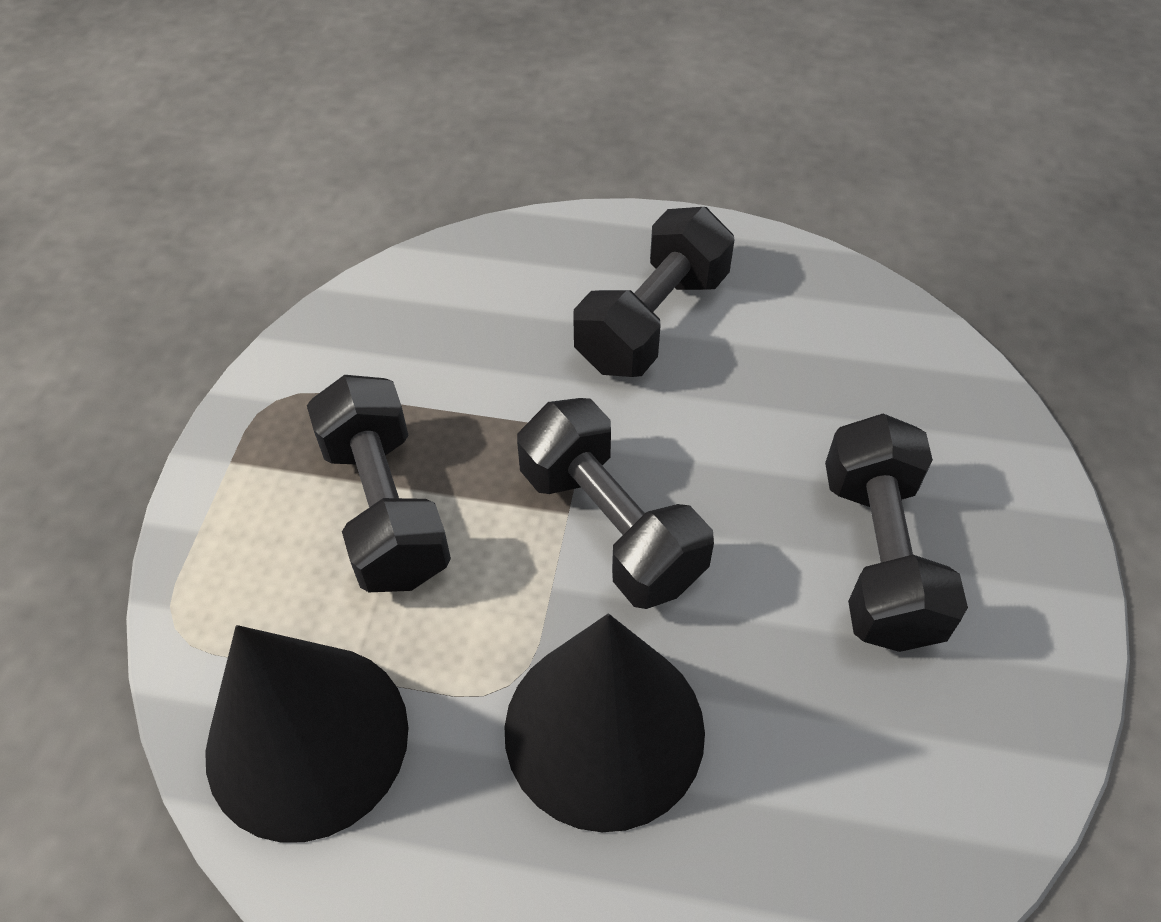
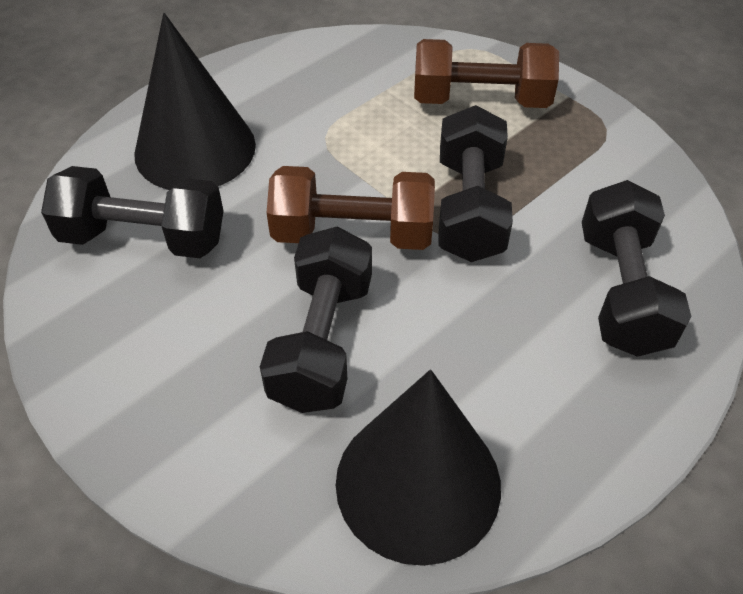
brown dumbbell: 0 -> 2

